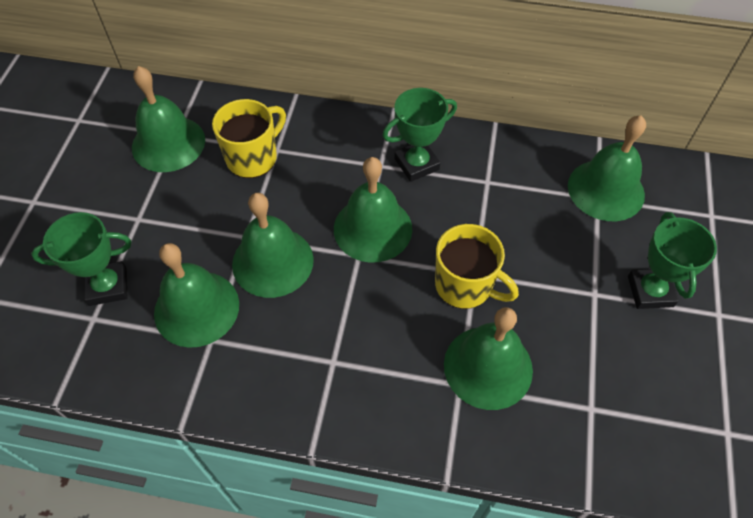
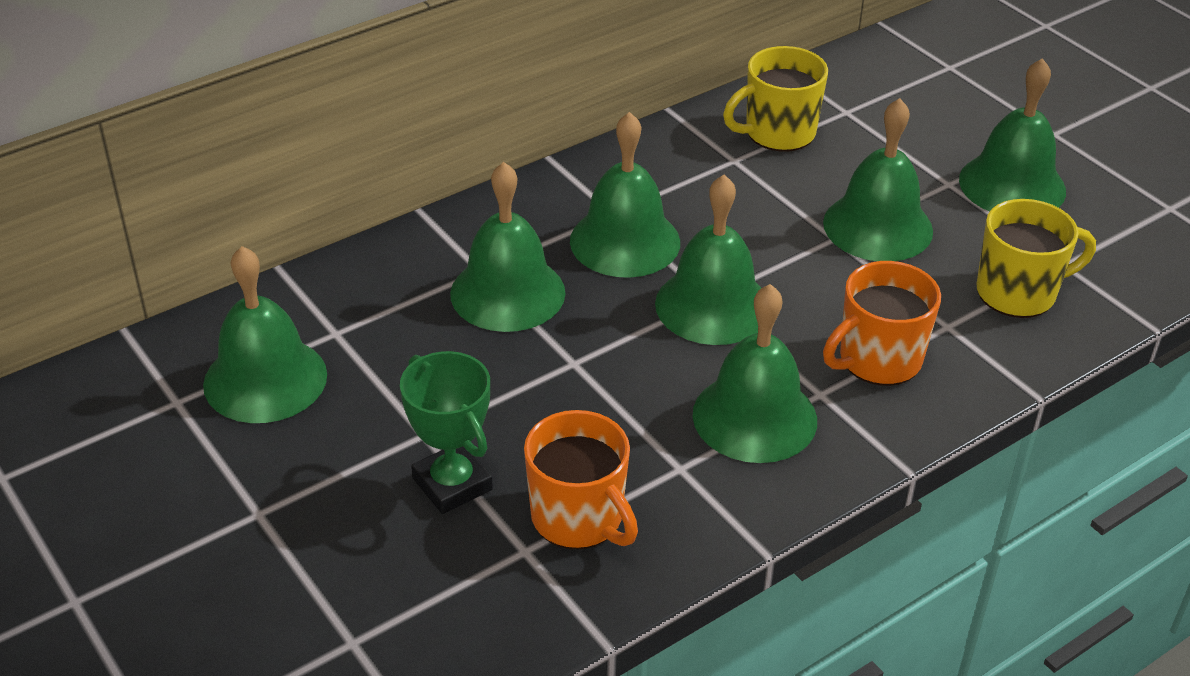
green bell: 6 -> 7
green trophy: 3 -> 1
orange mug: 0 -> 2

